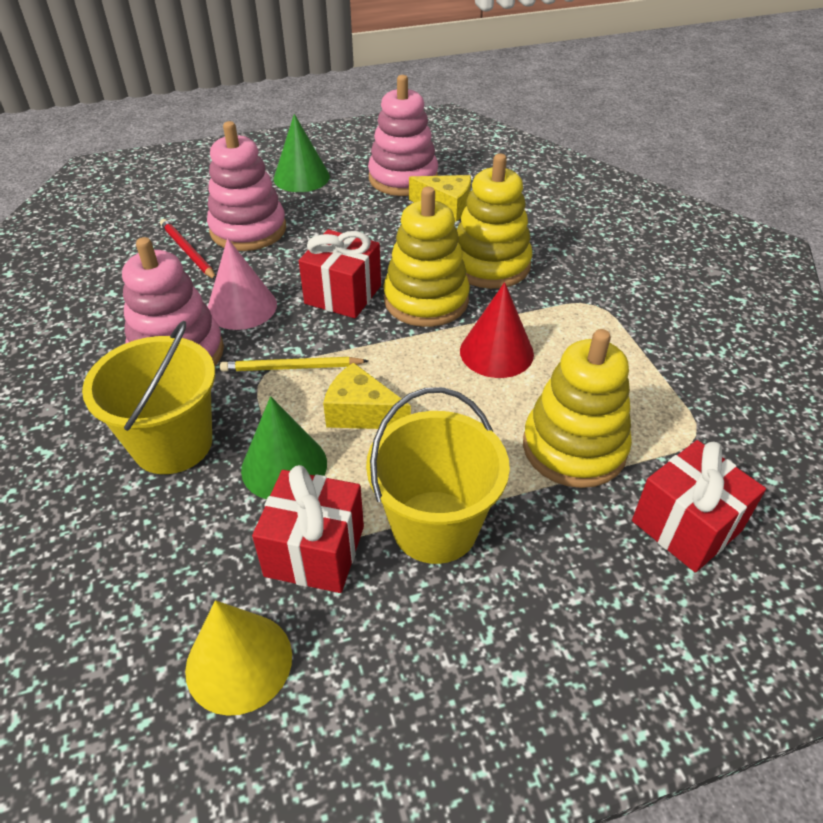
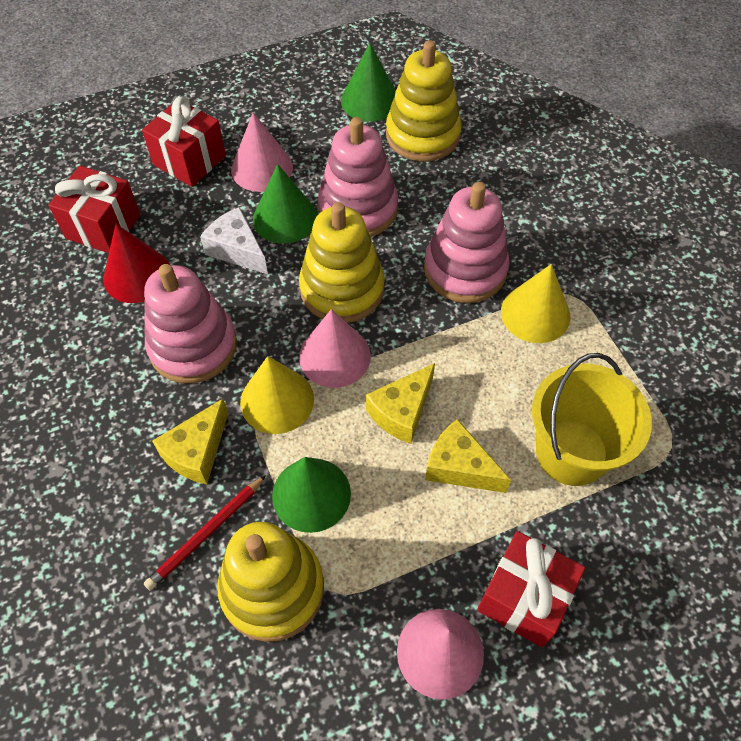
green cone: 2 -> 3
pink cone: 1 -> 3
white cheese: 0 -> 1
yellow bucket: 2 -> 1
yellow cheese: 2 -> 3
yellow cone: 1 -> 2
yellow pencil: 1 -> 0

